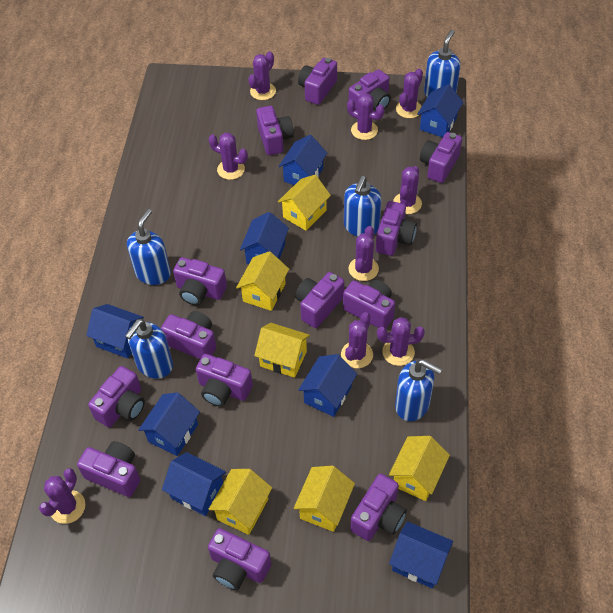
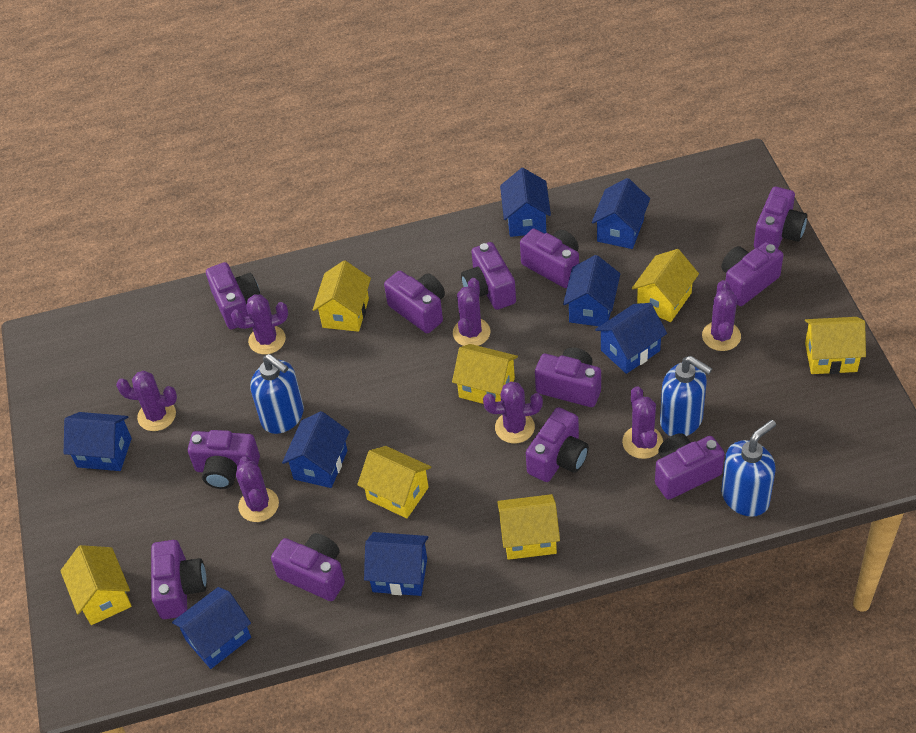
blue soap dispenser: 5 -> 3
purple cactus: 9 -> 7
purple camera: 14 -> 12
yellow house: 6 -> 7

